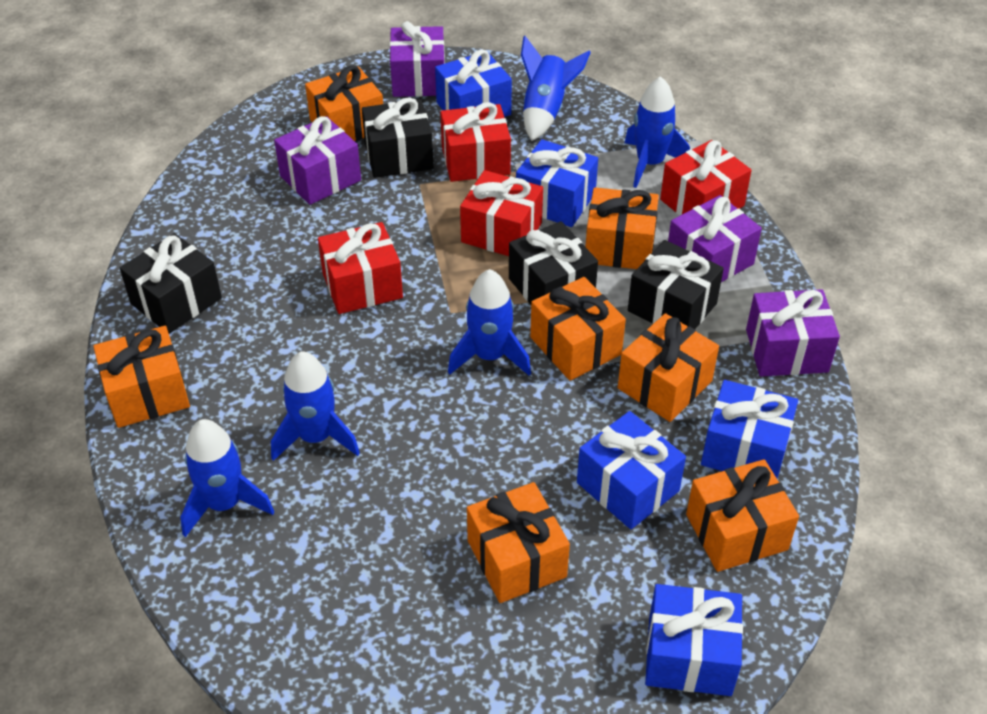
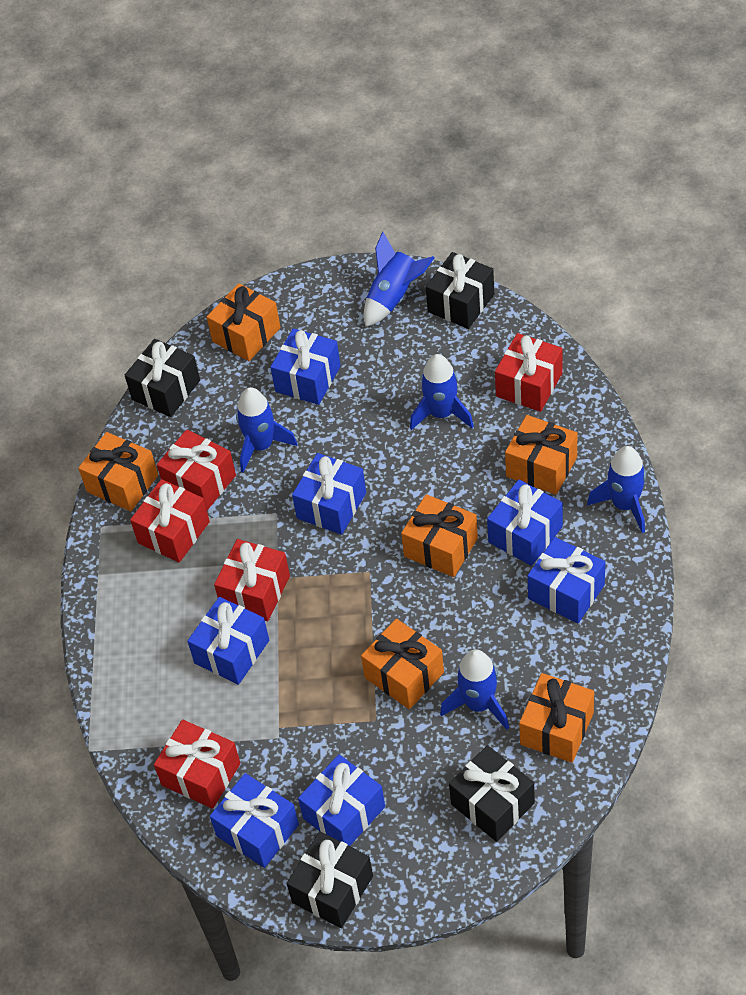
blue gift: 5 -> 7
orange gift: 7 -> 6
purple gift: 4 -> 0
red gift: 4 -> 5

